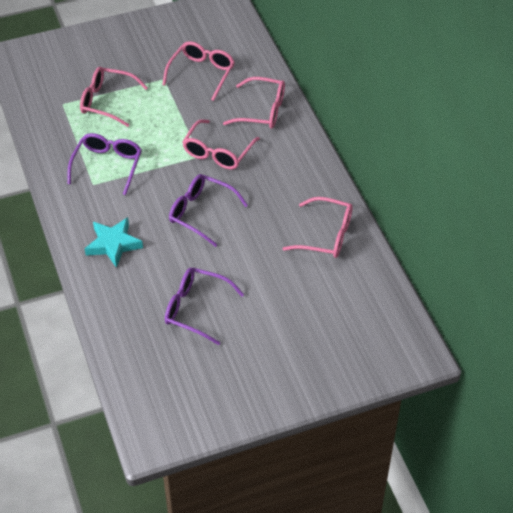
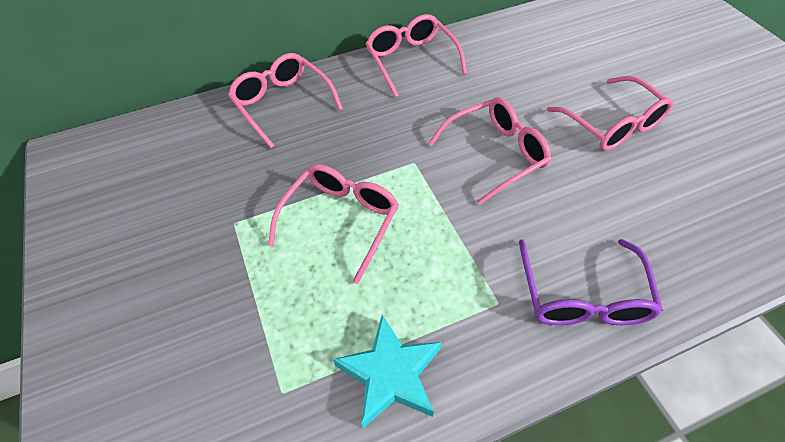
purple glasses: 3 -> 1

